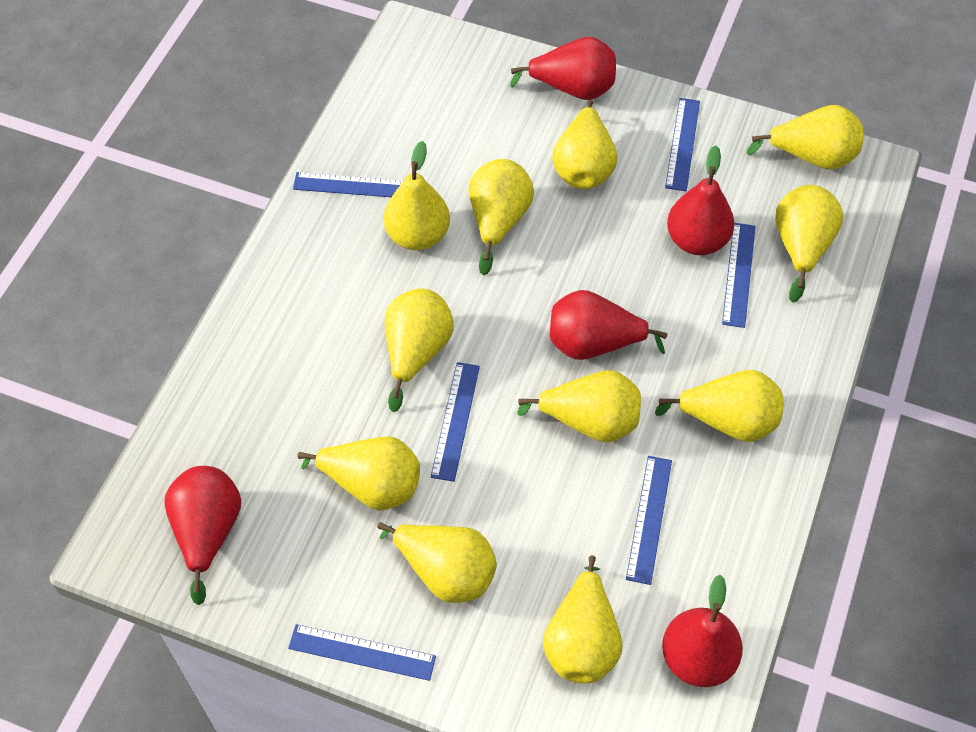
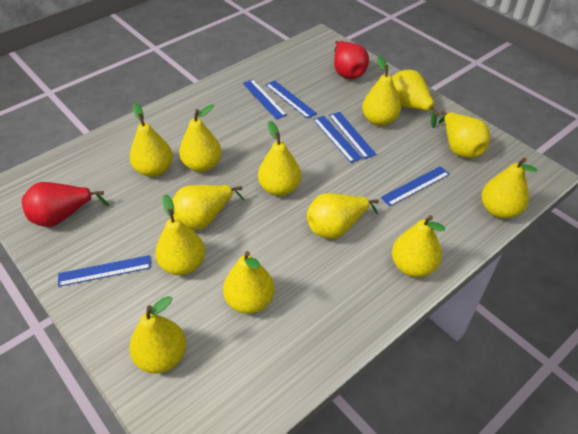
red pear: 5 -> 2
yellow pear: 11 -> 13

